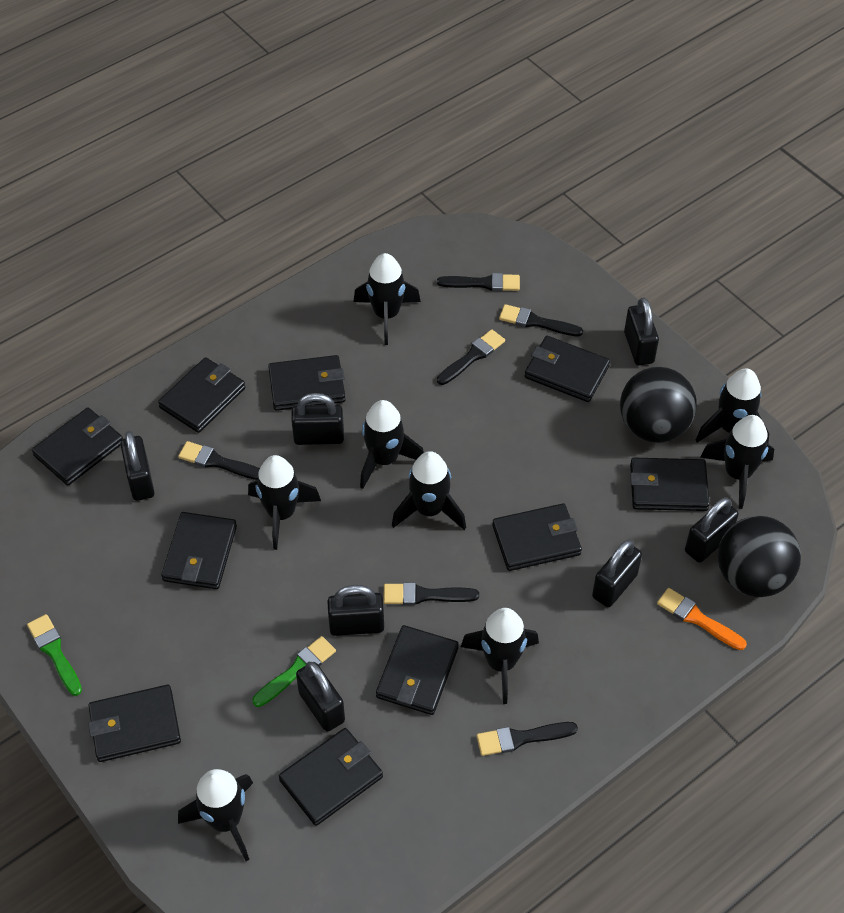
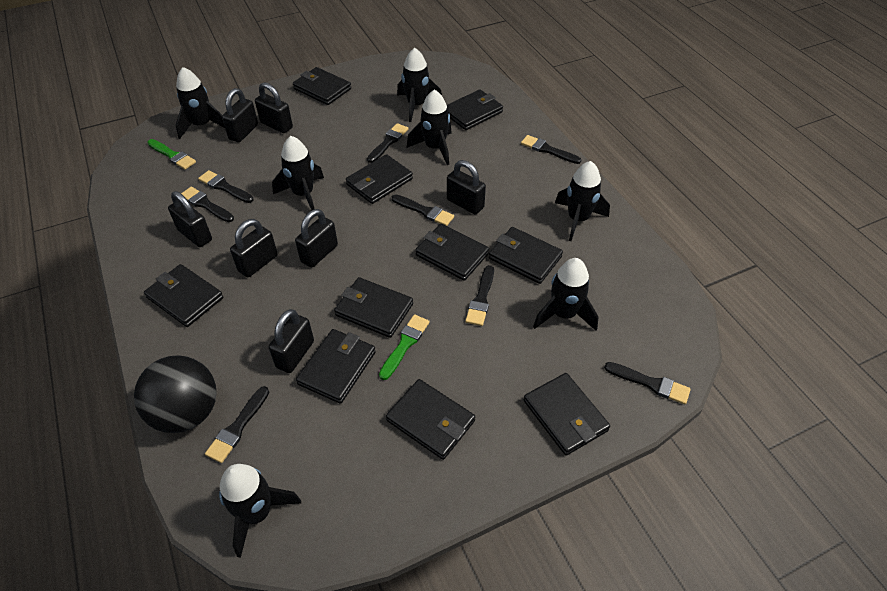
black ball: 2 -> 1
black brush: 6 -> 8
black rocket: 8 -> 7
orange brush: 1 -> 0

